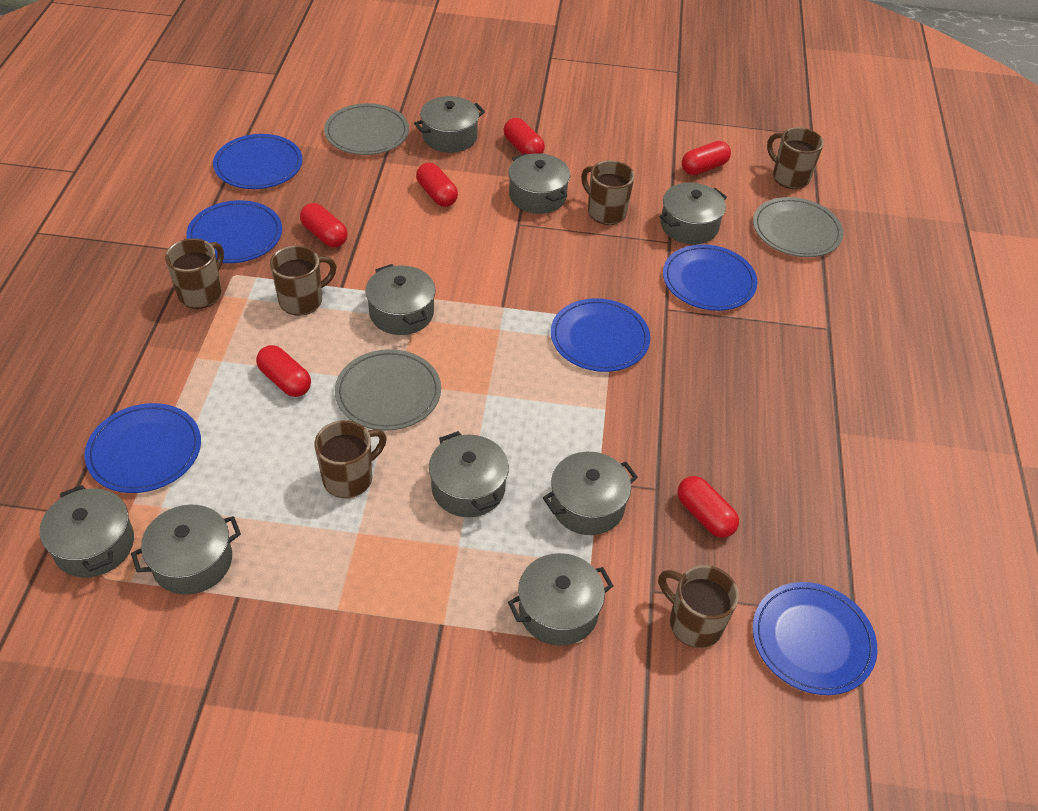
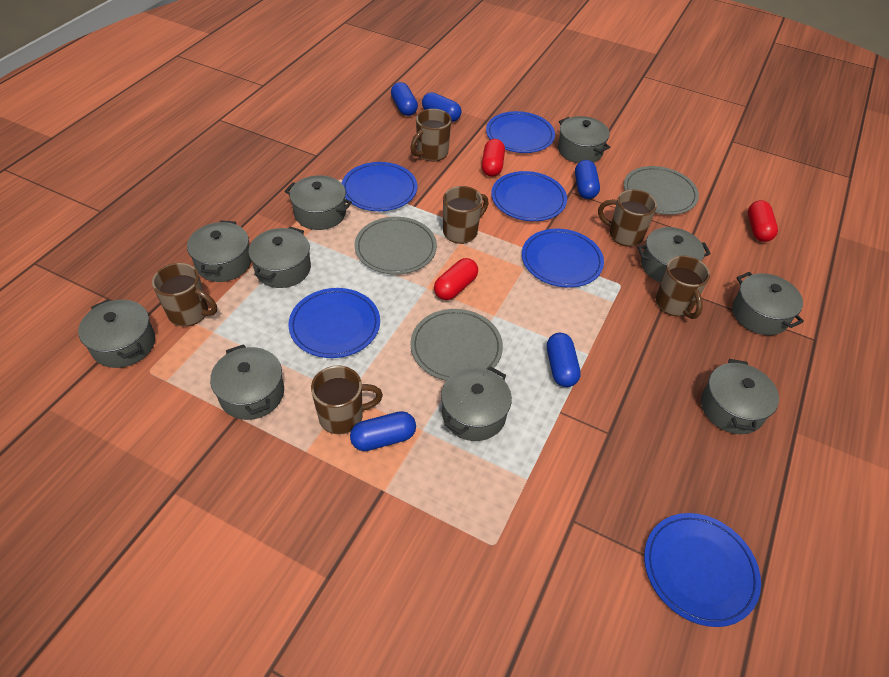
blue capsule: 0 -> 5
grey pot: 9 -> 10
red capsule: 6 -> 3

